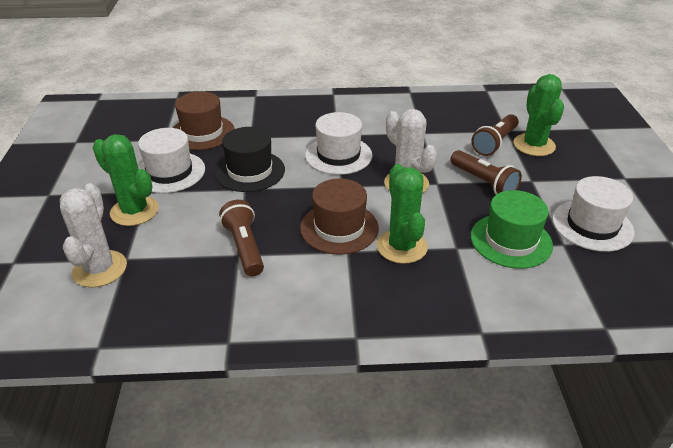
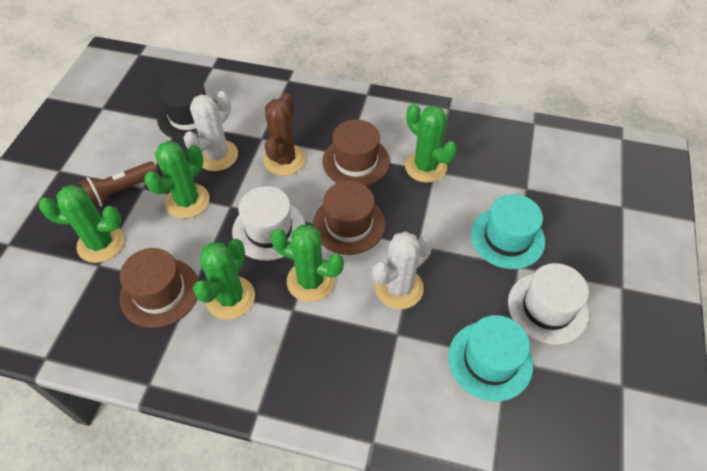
brown cactus: 0 -> 1
brown flashlight: 3 -> 1
brown hat: 2 -> 3
green cactus: 3 -> 5
green hat: 1 -> 0
turquoise hat: 0 -> 2
white hat: 3 -> 2

